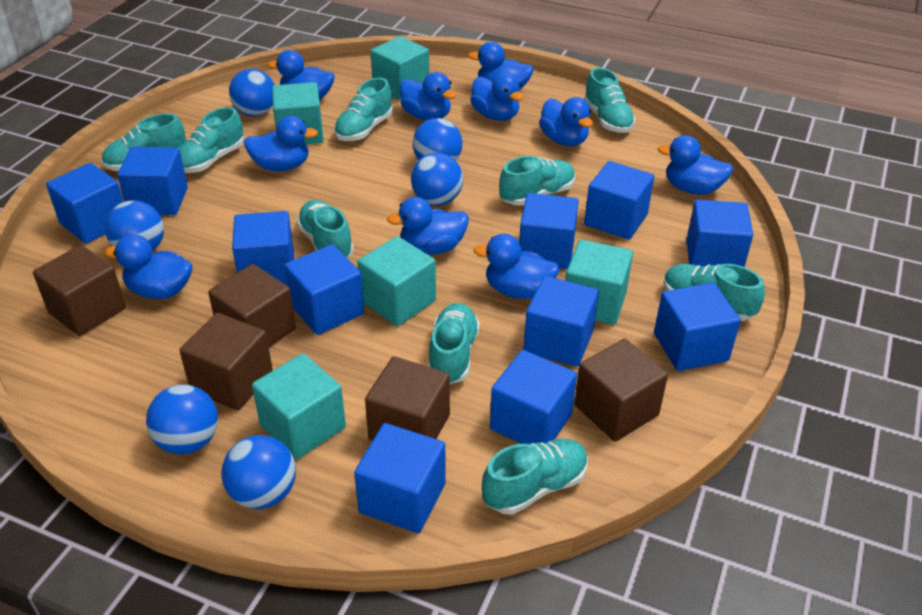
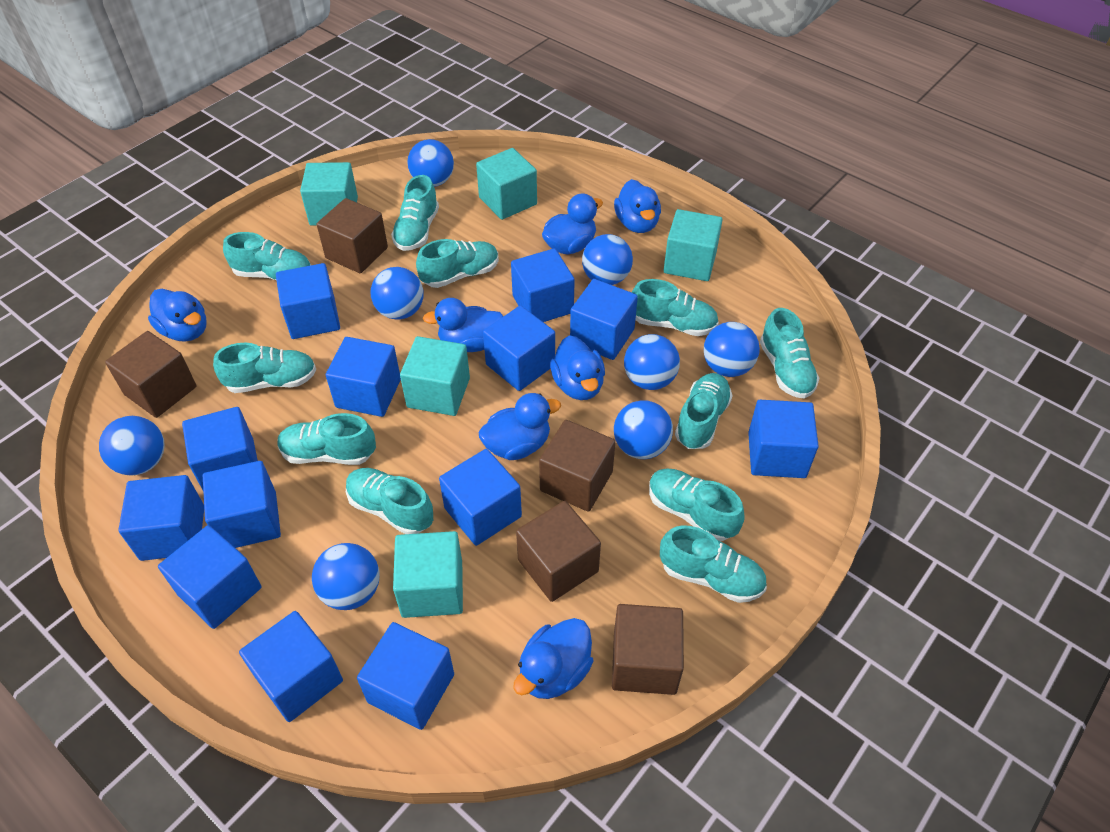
blue ball: 6 -> 8
blue cube: 11 -> 13
blue duck: 10 -> 7
turquoise shoe: 9 -> 11

